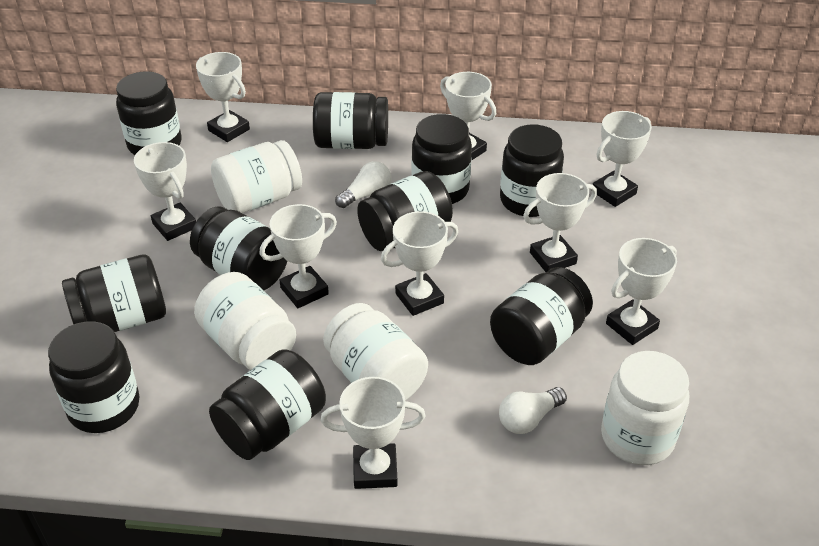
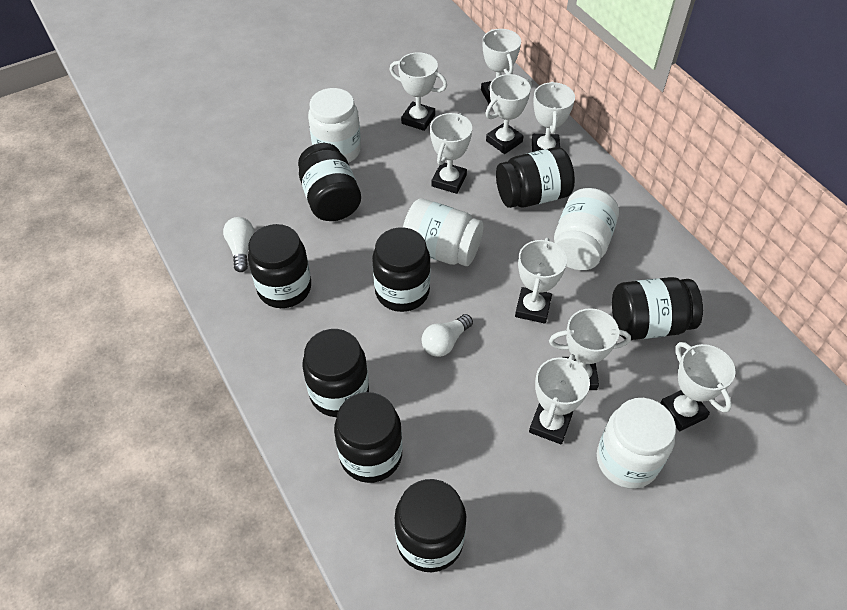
black jar: 10 -> 8

